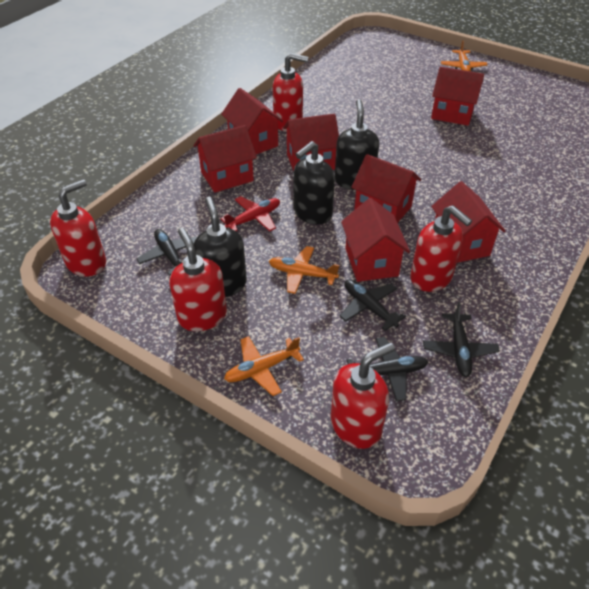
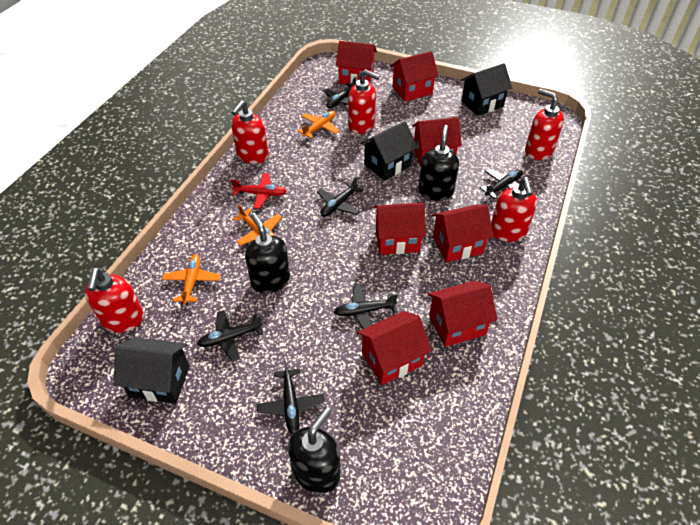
black house: 0 -> 3
black plane: 4 -> 6

